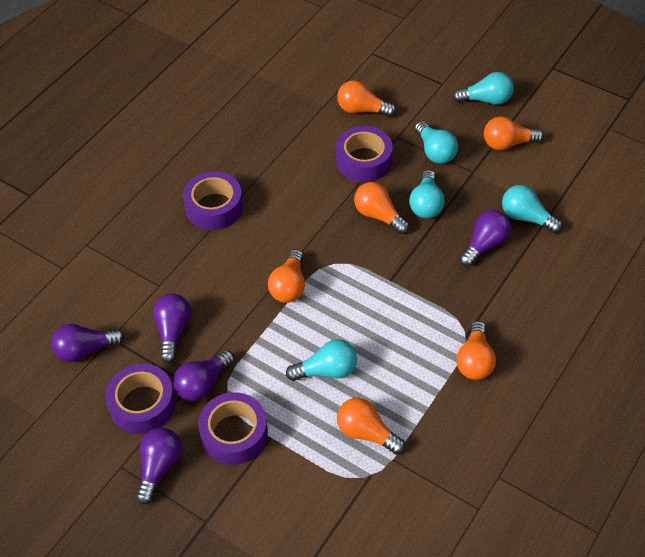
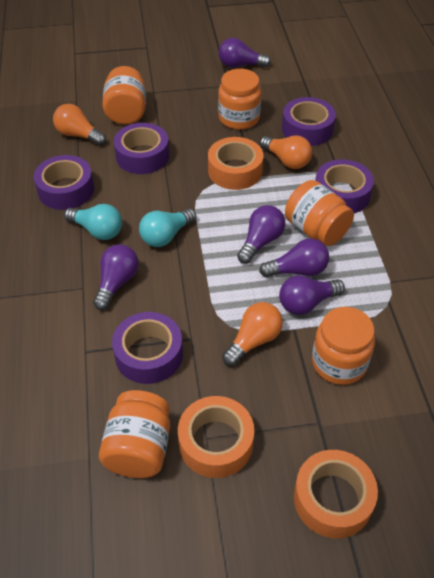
orange jar: 0 -> 5
orange light bulb: 6 -> 3
orange tape: 0 -> 3
purple tape: 4 -> 5
turquoise light bulb: 5 -> 2

